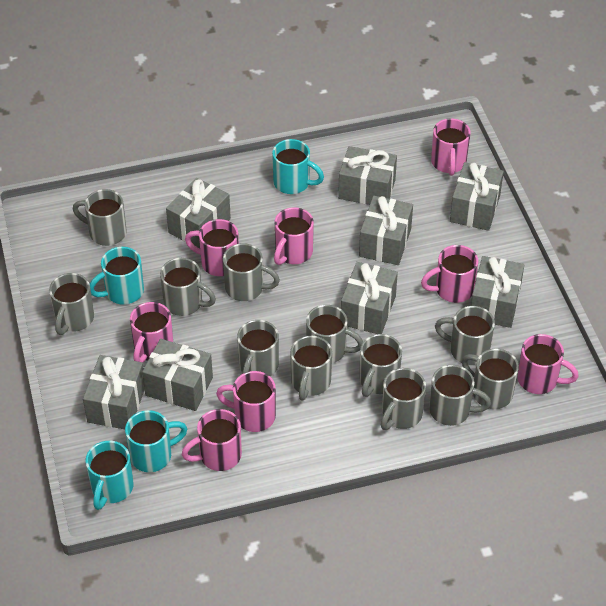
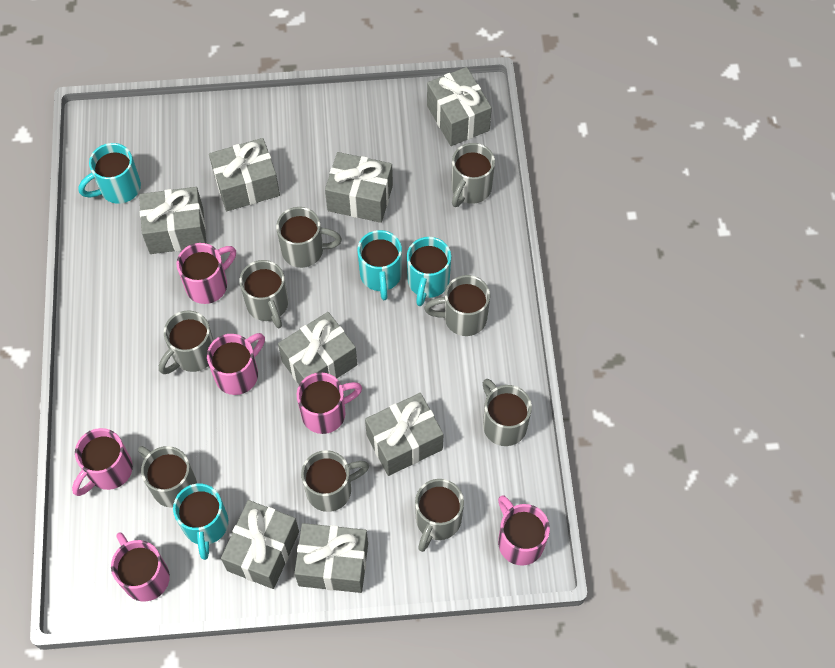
grey mug: 12 -> 9
pink mug: 8 -> 6

